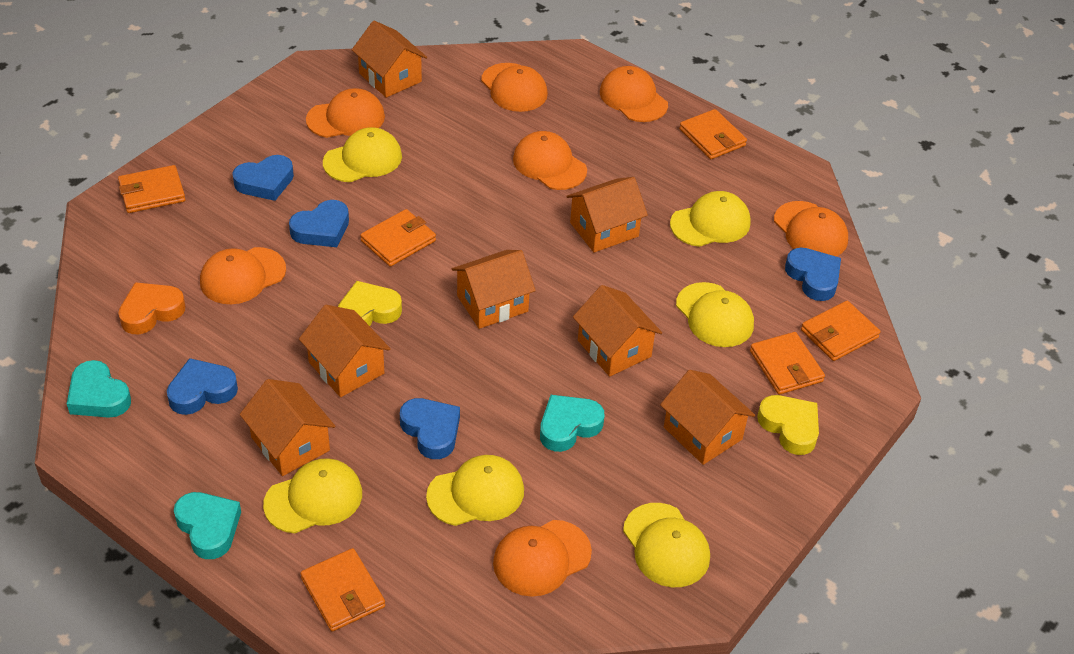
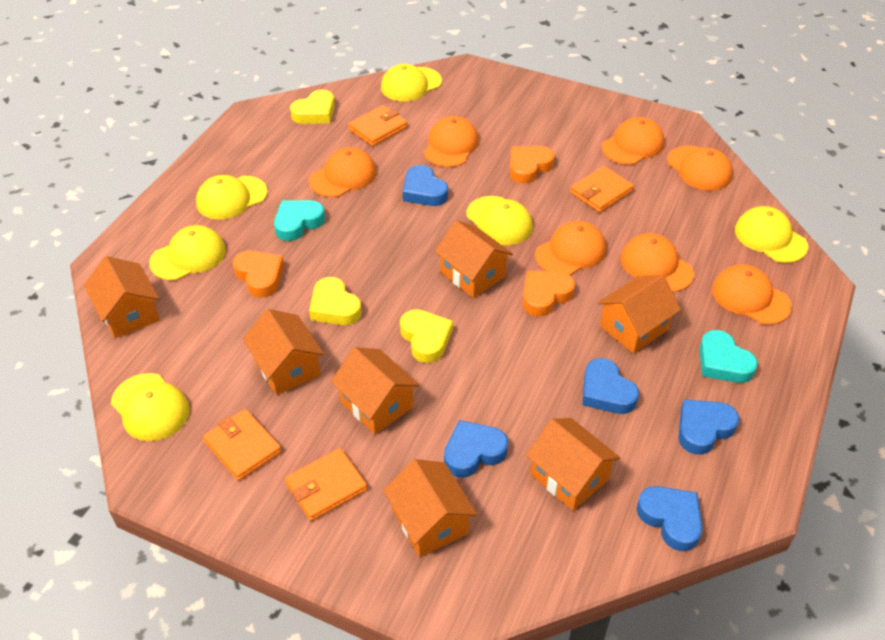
orange heart: 1 -> 3
orange wallet: 6 -> 4
turquoise heart: 3 -> 2
yellow heart: 2 -> 3

